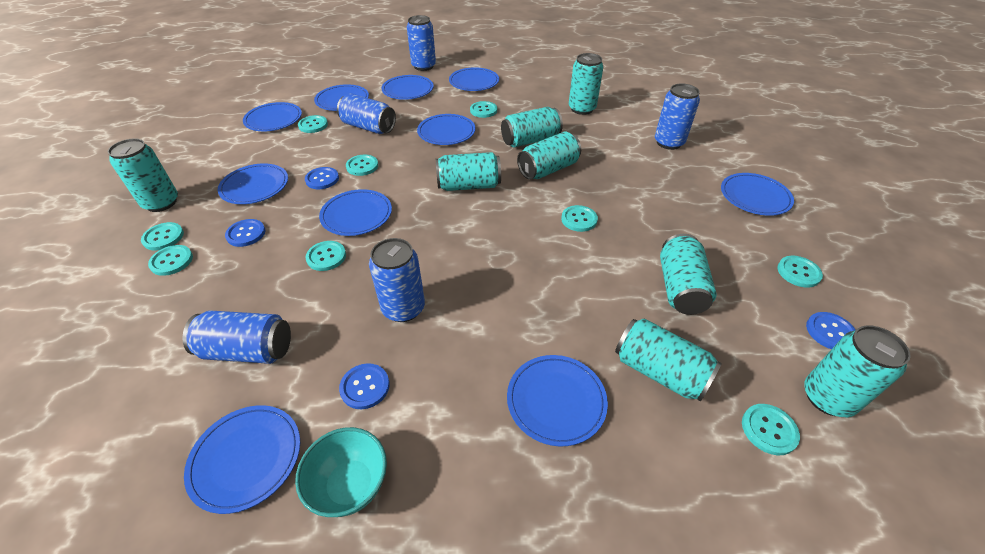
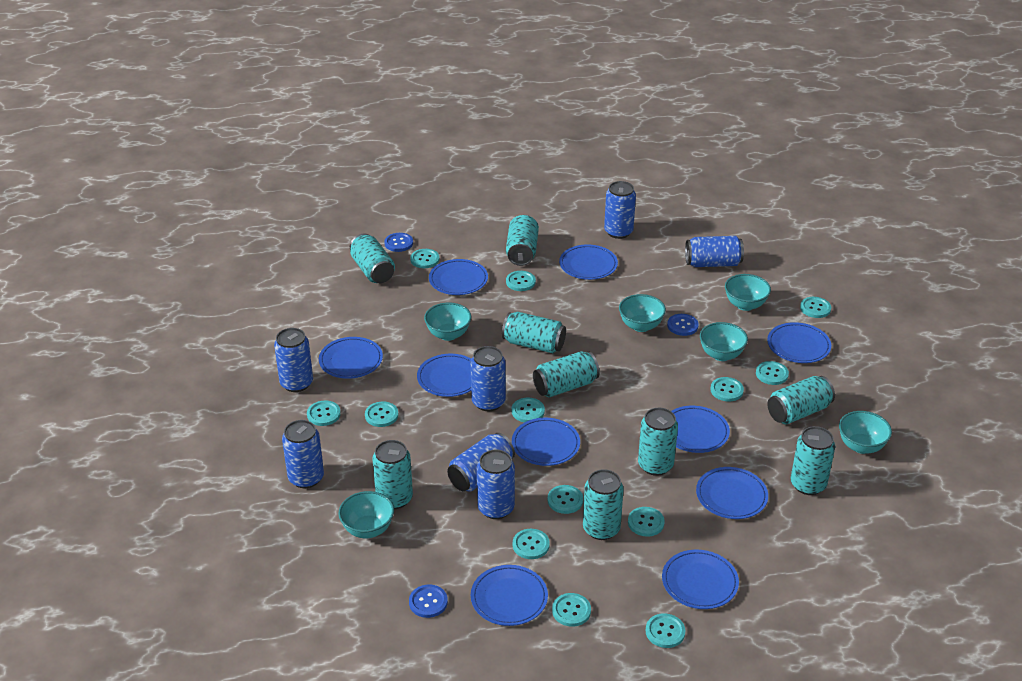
blue button: 4 -> 3
blue can: 5 -> 7
turquoise bowl: 1 -> 6
turquoise button: 9 -> 13
turquoise can: 8 -> 9

